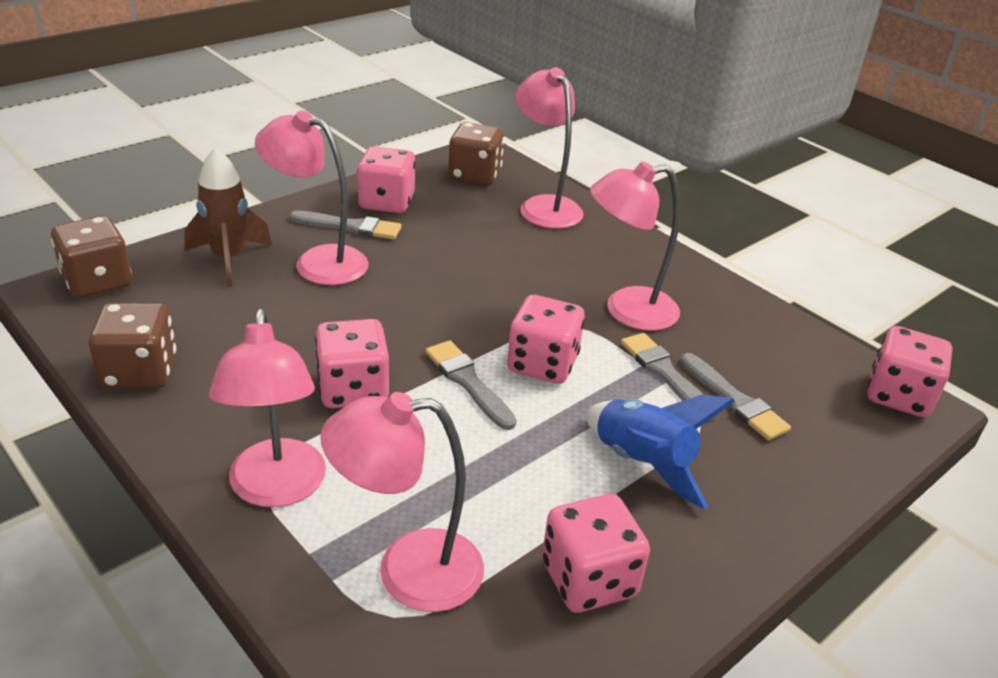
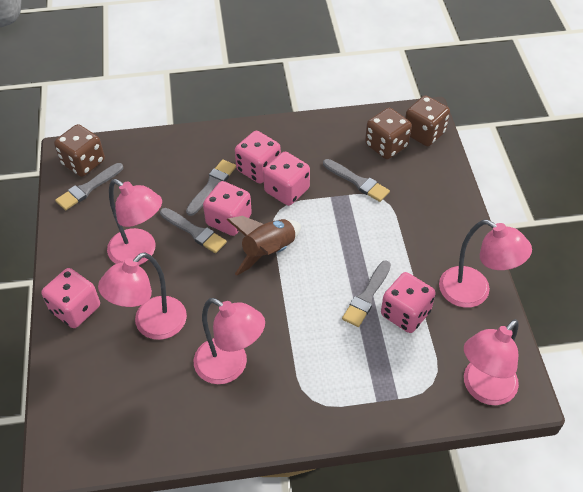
blue rocket: 1 -> 0
grey brush: 4 -> 5

